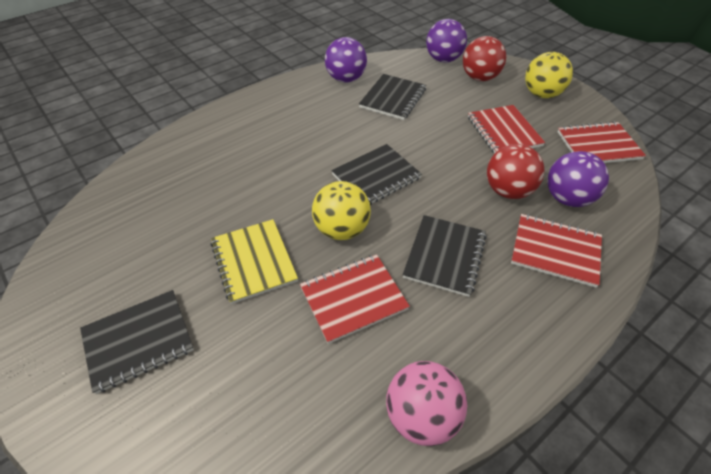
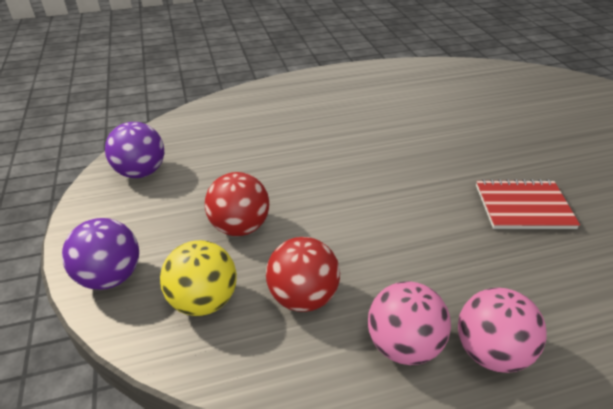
black notebook: 4 -> 0
pink ball: 1 -> 2
purple ball: 3 -> 2
red notebook: 4 -> 1
yellow ball: 2 -> 1
yellow notebook: 1 -> 0

